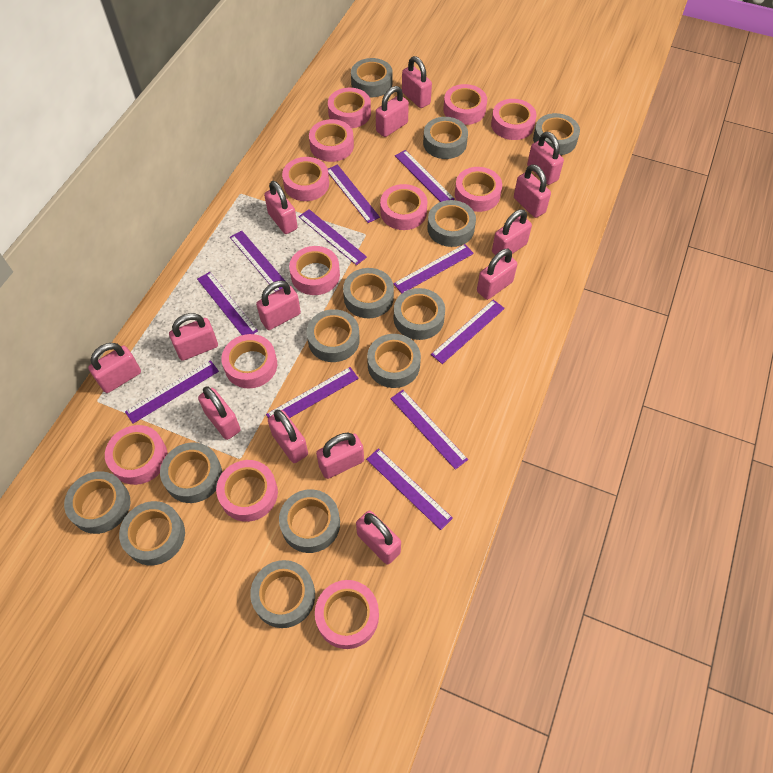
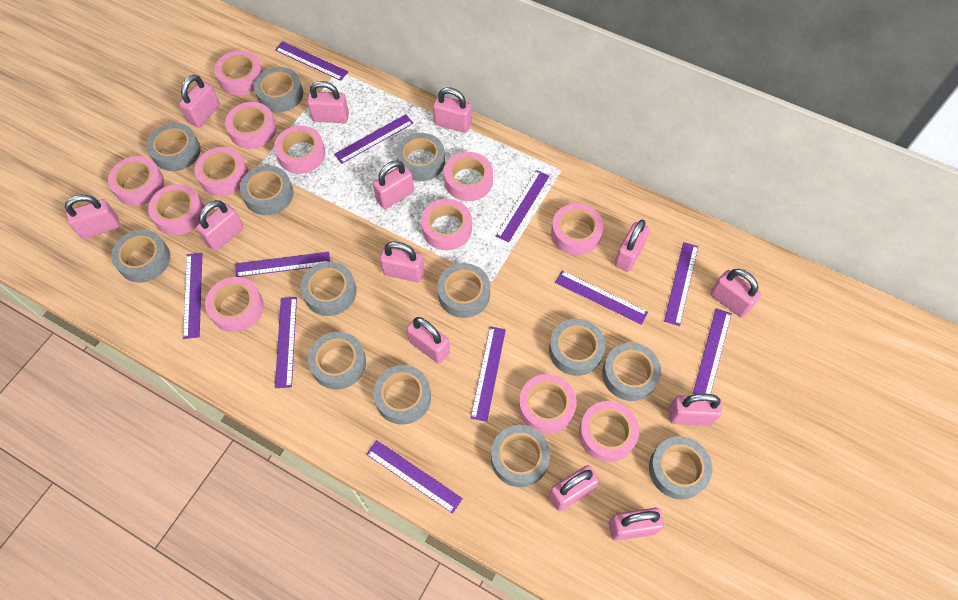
pink padlock: 14 -> 13

